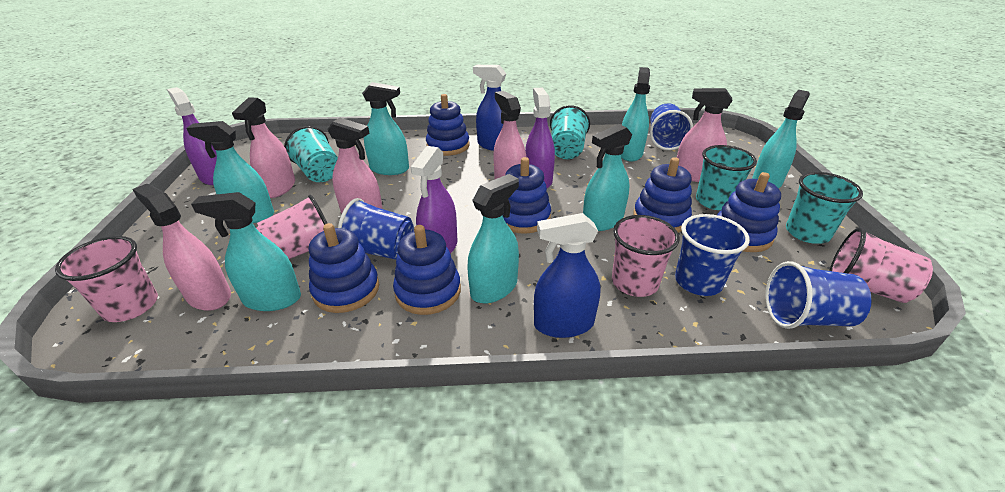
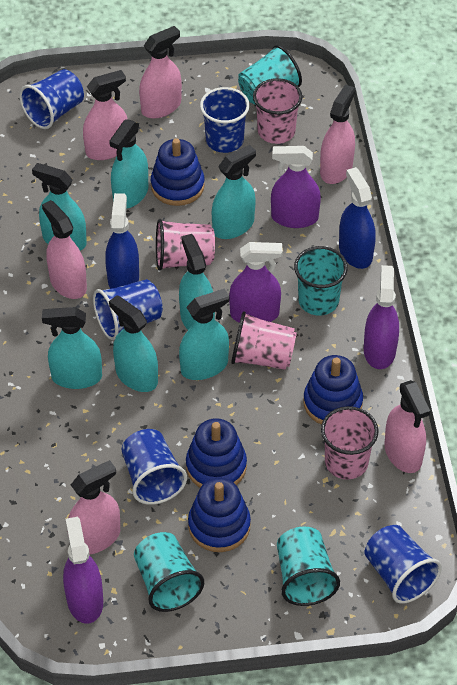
blue cup: 4 -> 5
blue stacking toy: 6 -> 4
pink spray bottle: 5 -> 6
purple spray bottle: 3 -> 4

